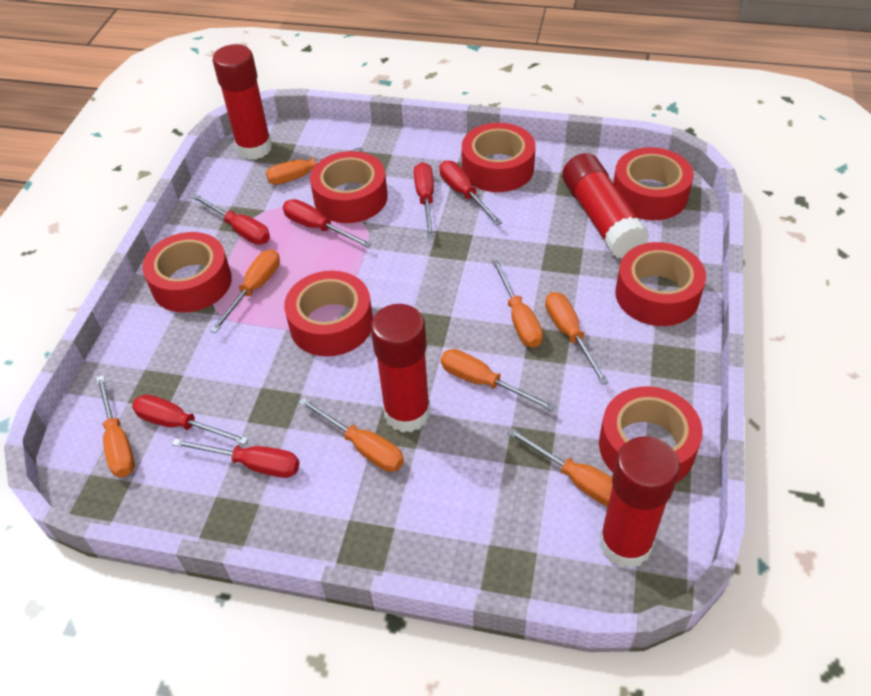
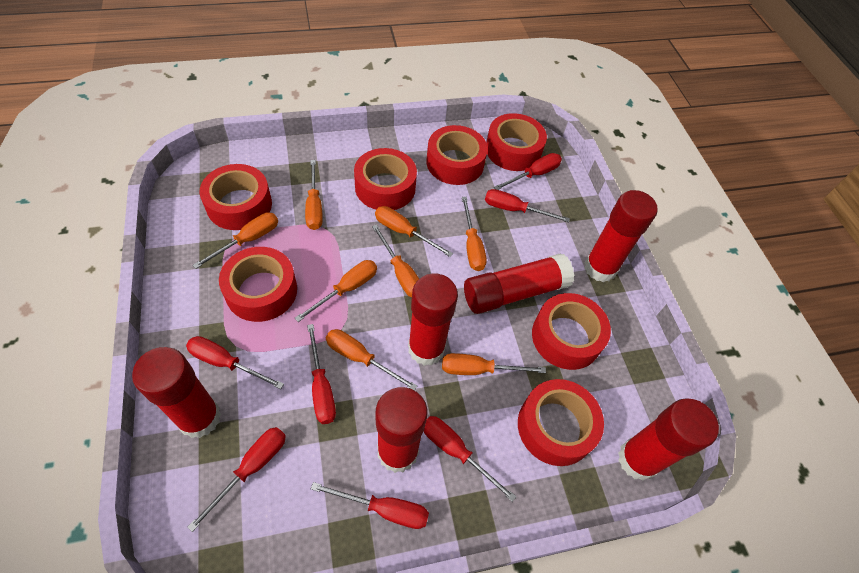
red glue stick: 4 -> 6
red screwdriver: 6 -> 7

